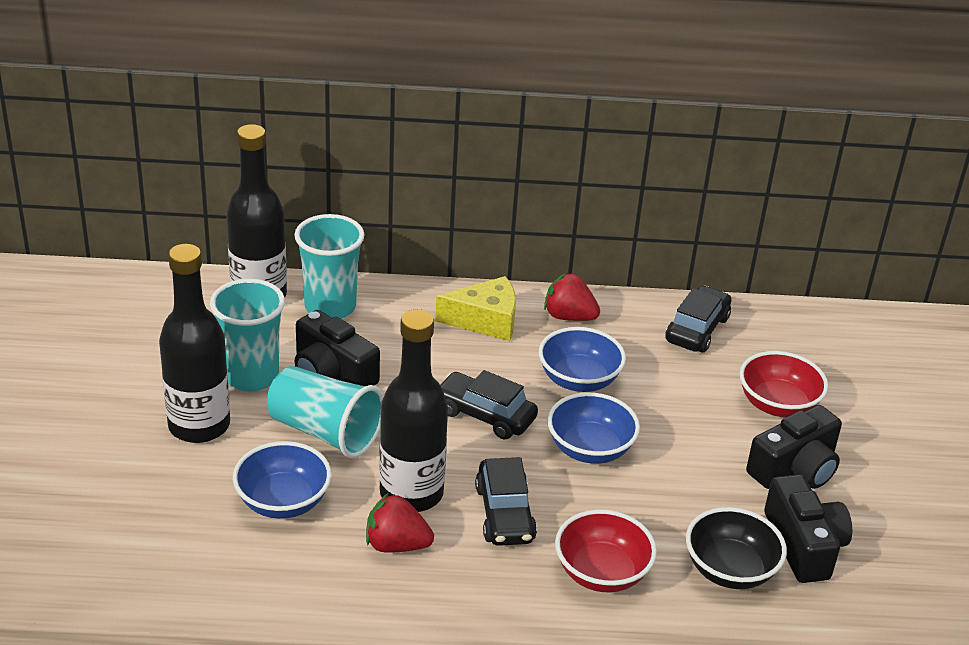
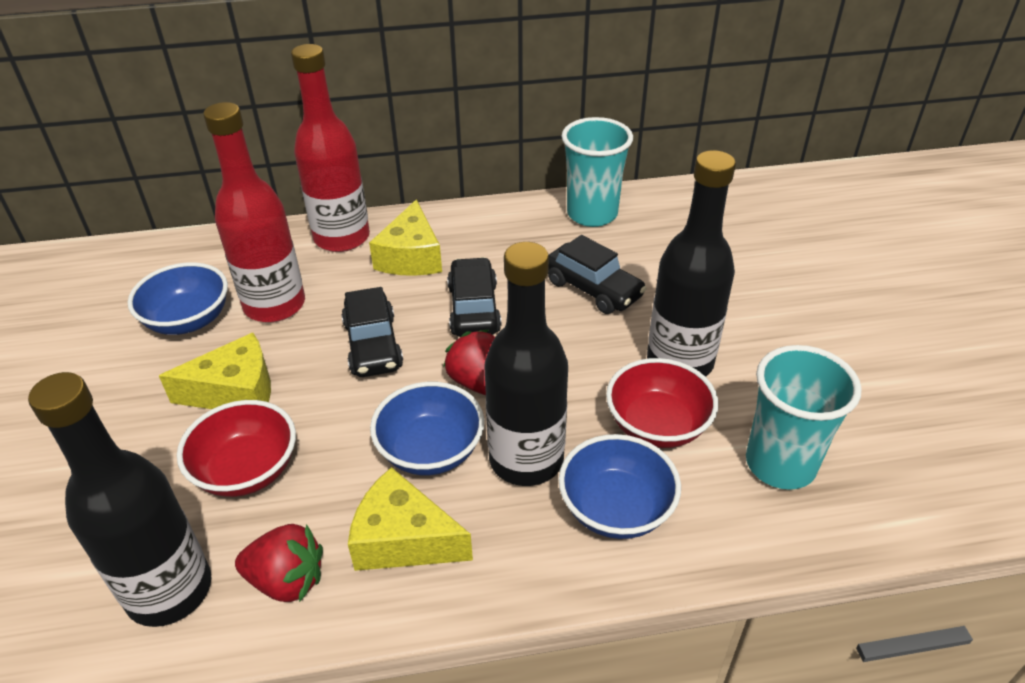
black bowl: 1 -> 0
black camera: 3 -> 0
red bottle: 0 -> 2
turquoise cup: 3 -> 2
yellow cheese: 1 -> 3

